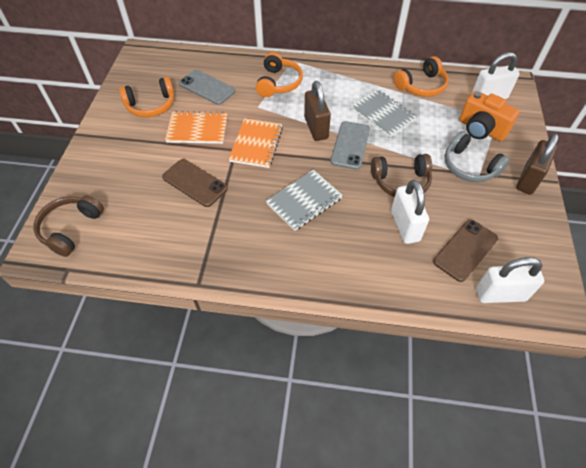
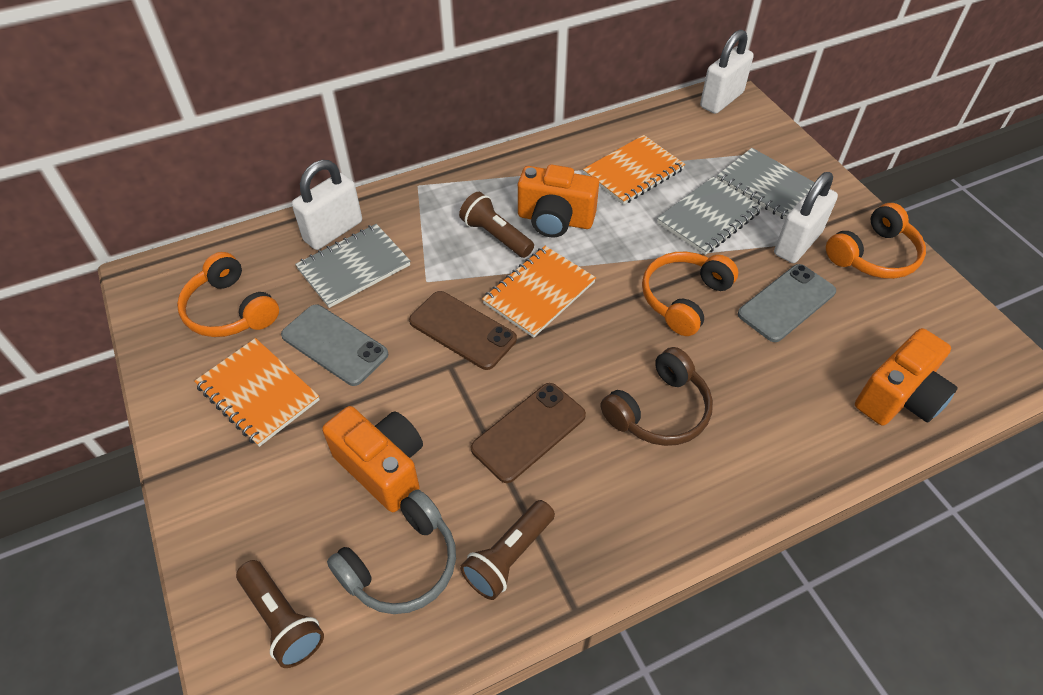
brown flashlight: 0 -> 3
brown headphones: 2 -> 1
brown padlock: 2 -> 0
grey notebook: 2 -> 3
orange camera: 1 -> 3
orange notebook: 2 -> 3

